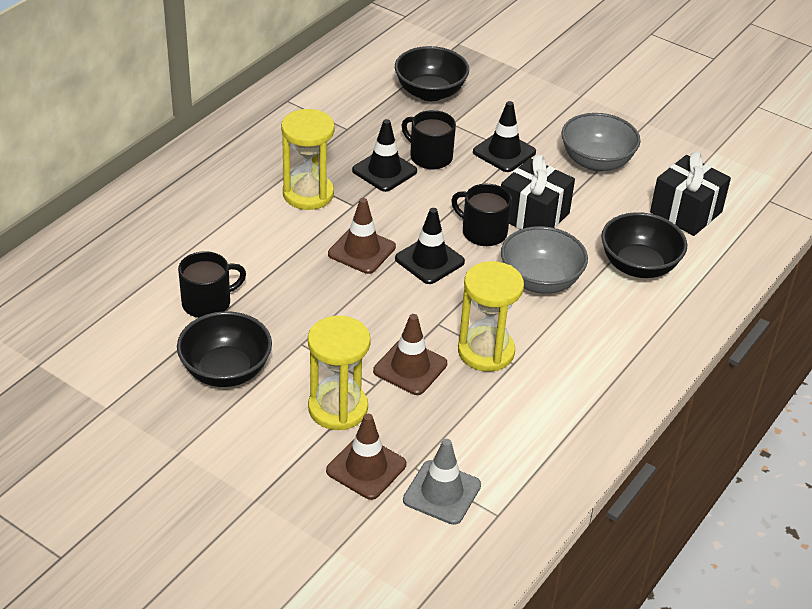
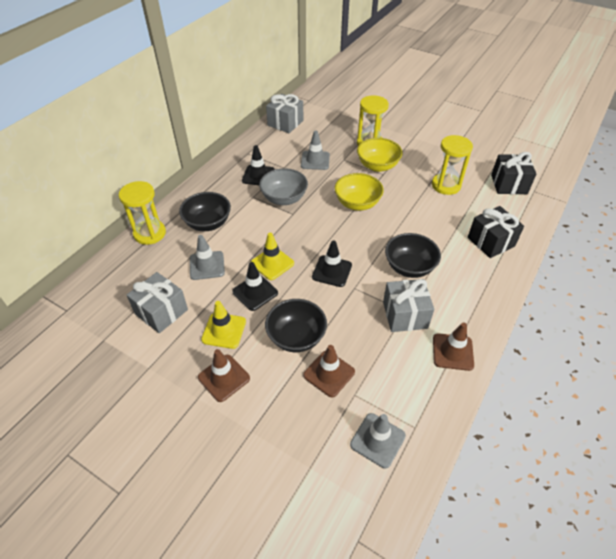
black mug: 3 -> 0
grey bowl: 2 -> 1
grey gift: 0 -> 3
grey traffic cone: 1 -> 3
yellow bowl: 0 -> 2
yellow traffic cone: 0 -> 2

